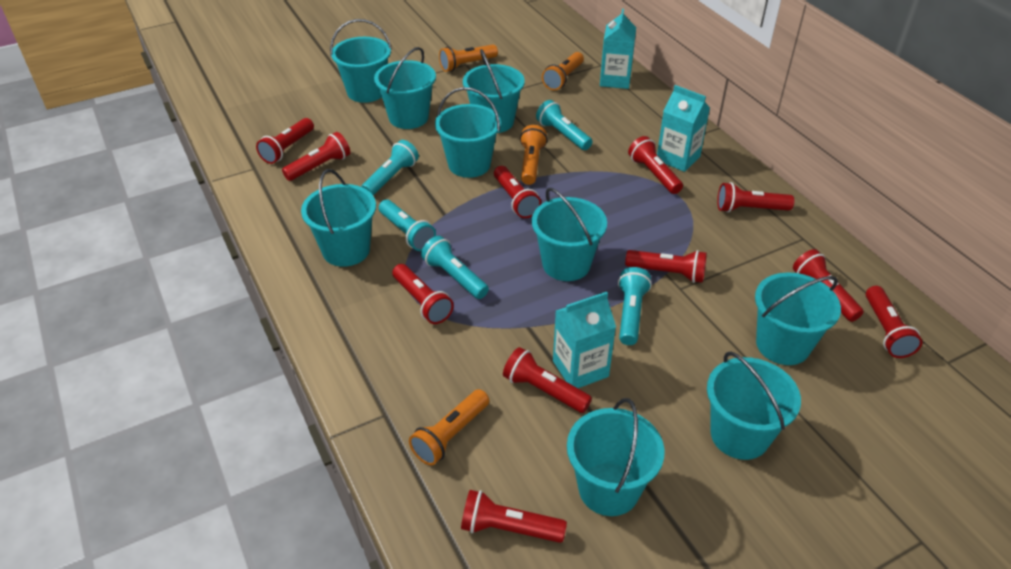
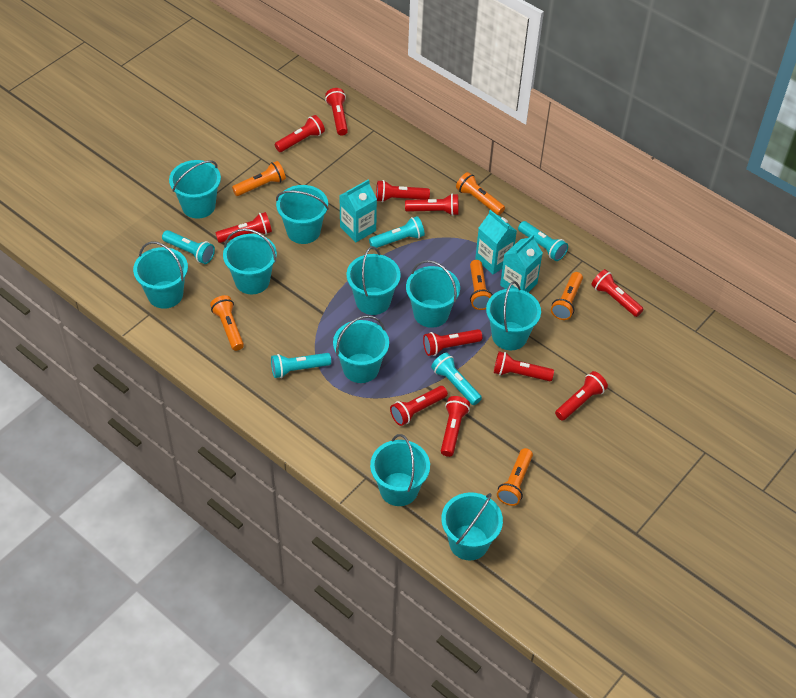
orange flashlight: 4 -> 6
turquoise bucket: 9 -> 10

